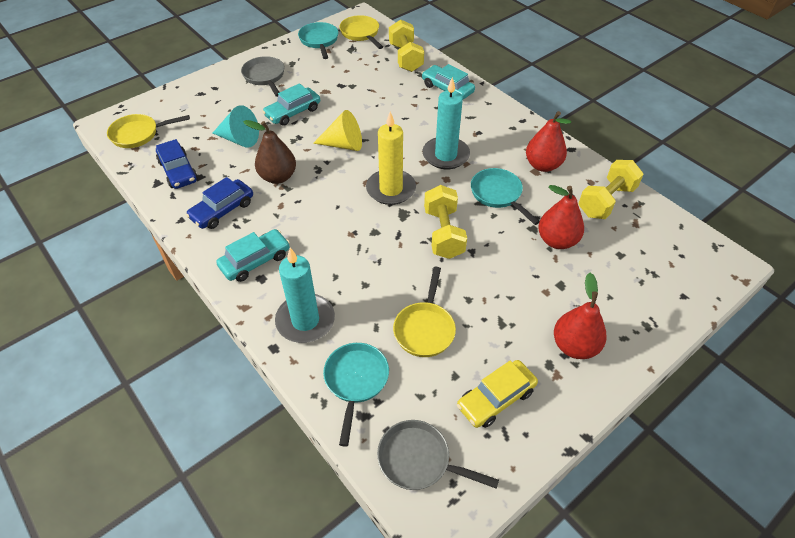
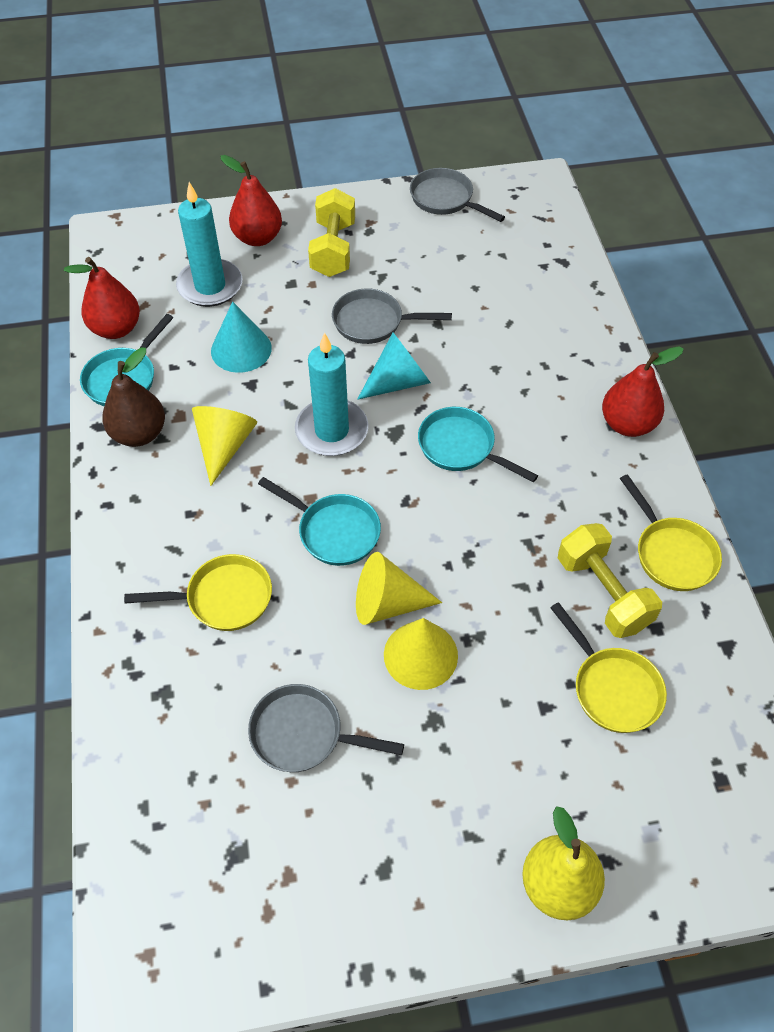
blue car: 2 -> 0
grey pan: 2 -> 3
turquoise car: 3 -> 0
turquoise cone: 1 -> 2
yellow candle: 1 -> 0
yellow car: 1 -> 0
yellow cone: 1 -> 3
yellow dumbbell: 3 -> 2
yellow pear: 0 -> 1

